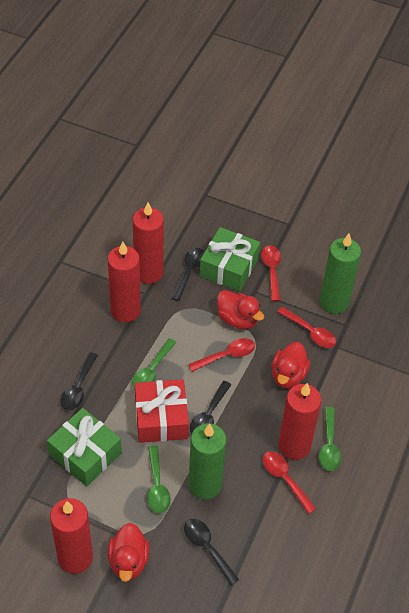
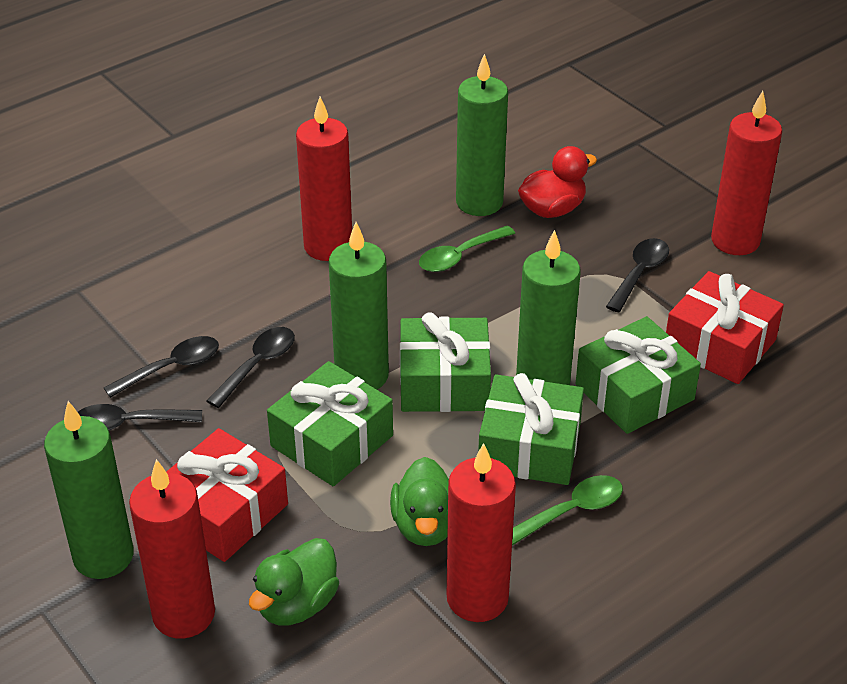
green candle: 2 -> 4
green duck: 0 -> 2
green gift: 2 -> 4
green spoon: 3 -> 2
red duck: 3 -> 1
red gift: 1 -> 2
red spoon: 4 -> 0

